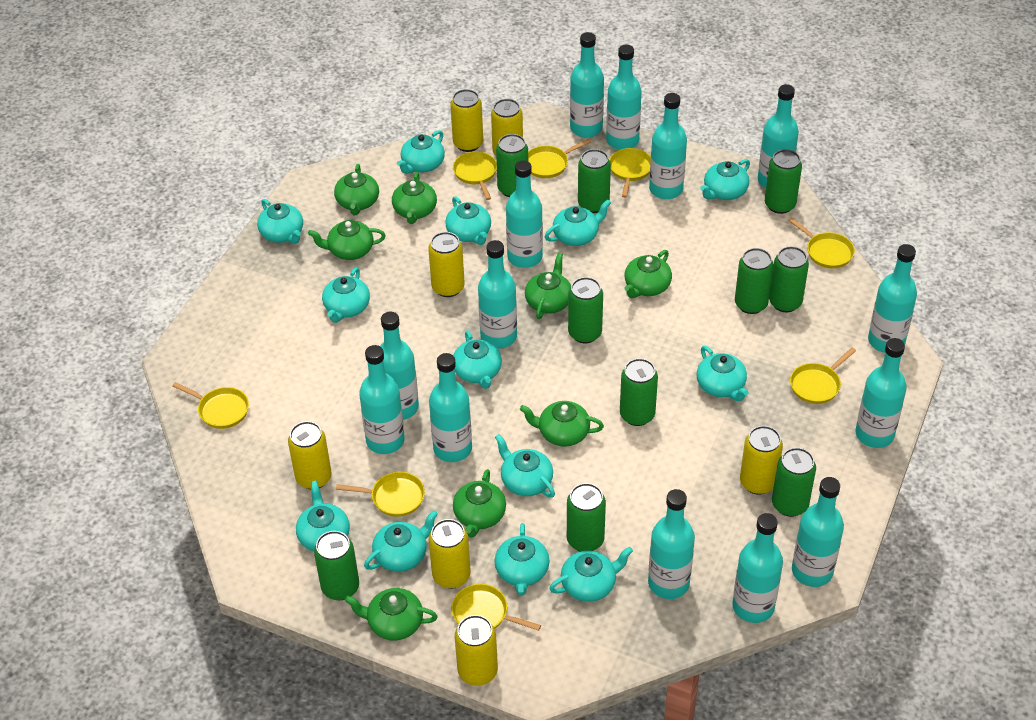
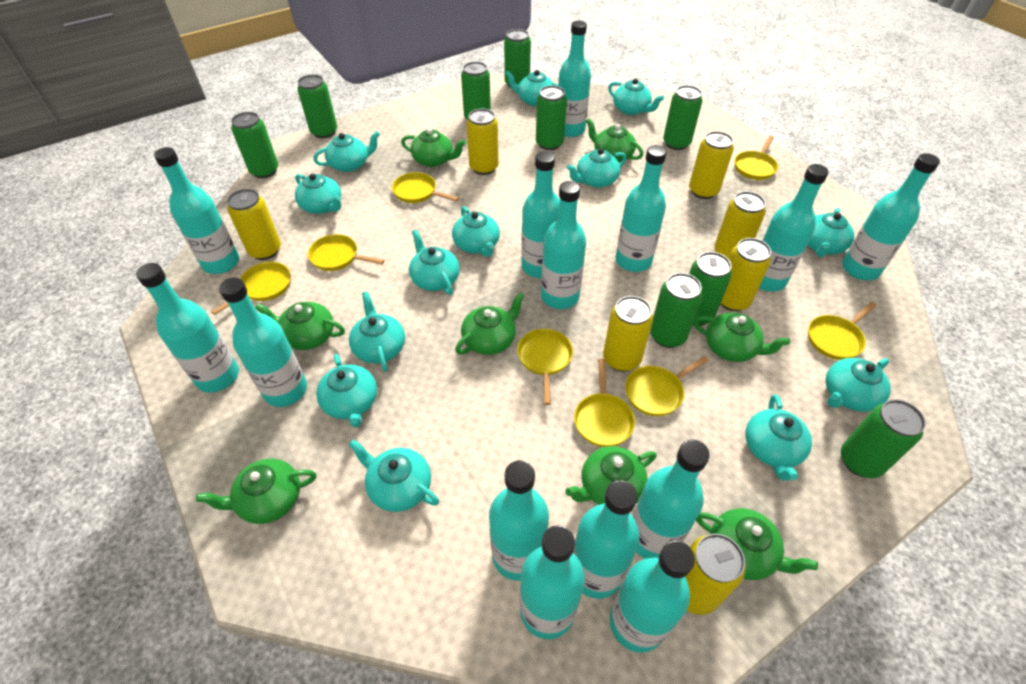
green can: 10 -> 9

